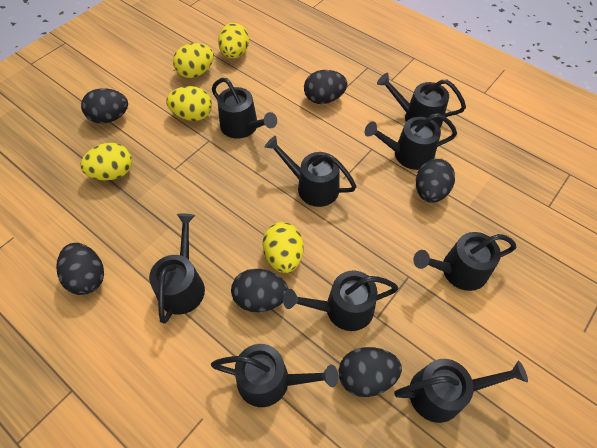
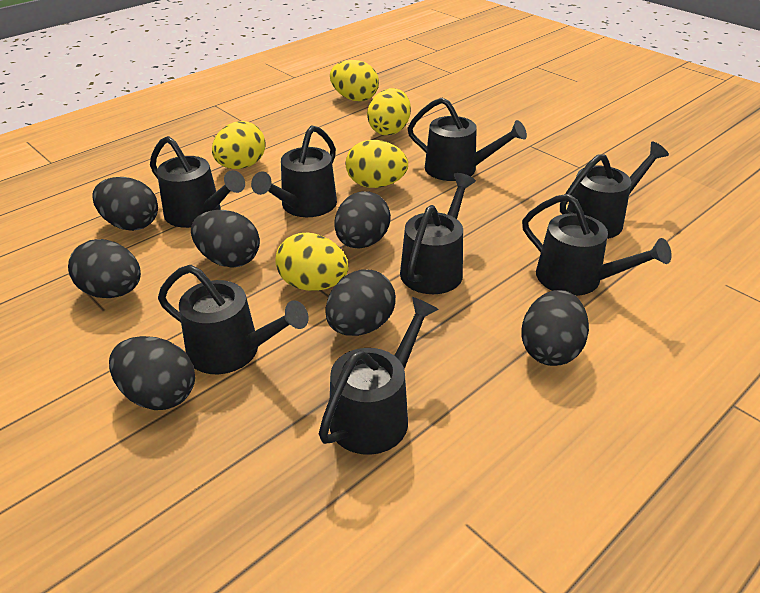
black egg: 6 -> 7
black watering can: 9 -> 8

